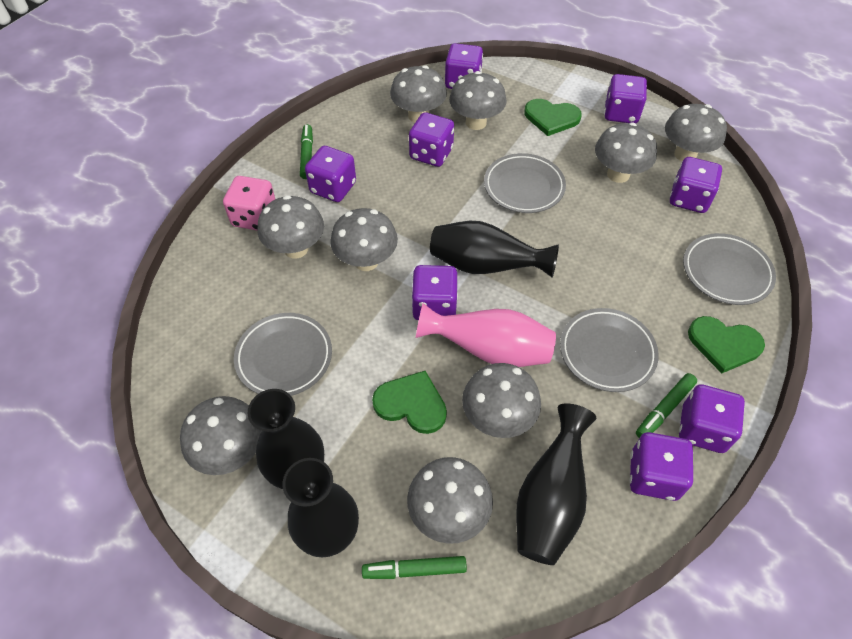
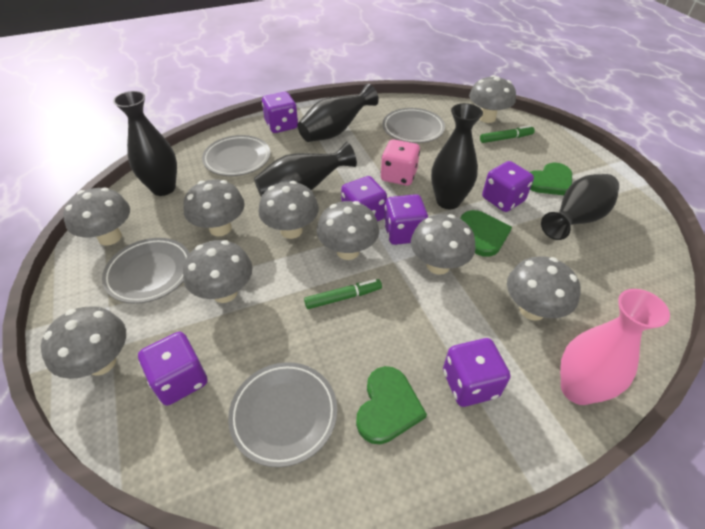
black vase: 4 -> 5
green marker: 3 -> 2
purple dice: 8 -> 6

